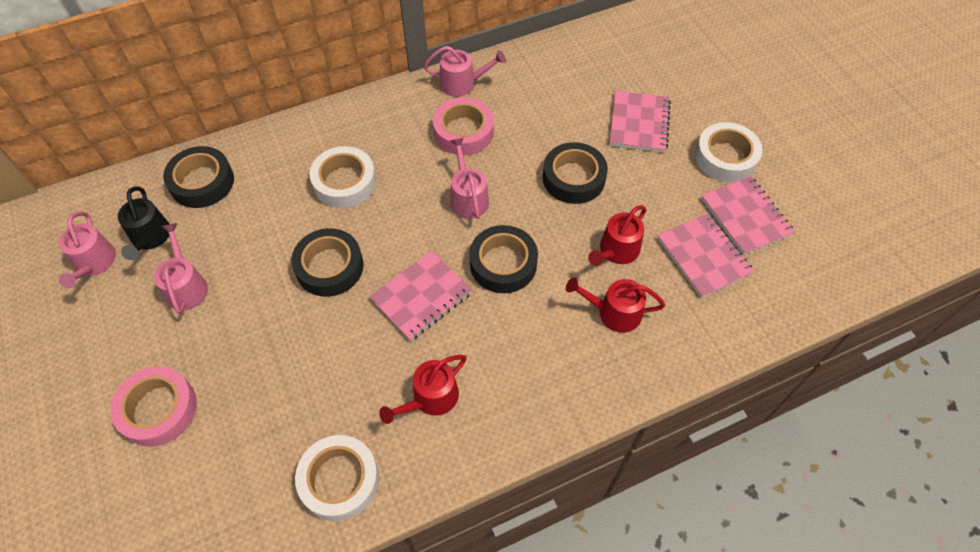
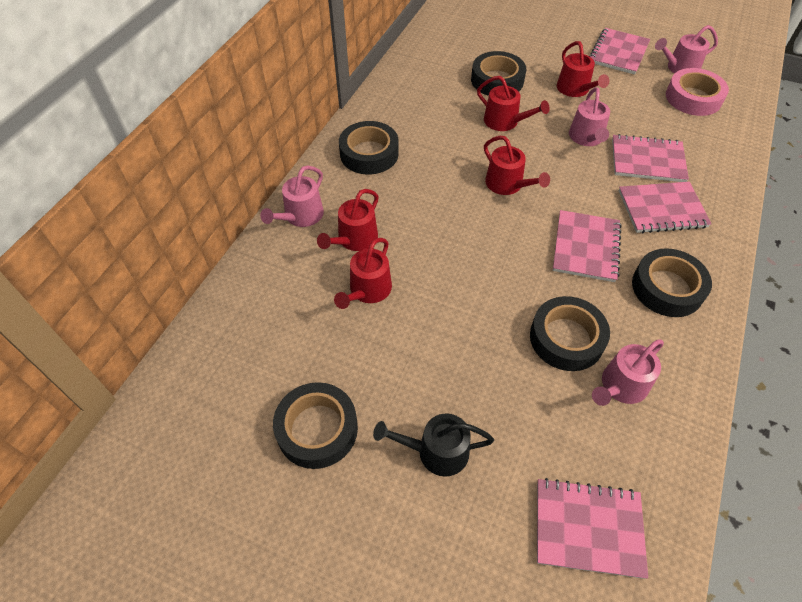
black tape: 4 -> 5
pink notebook: 4 -> 5
pink tape: 2 -> 1
red watering can: 3 -> 5
white tape: 3 -> 0

